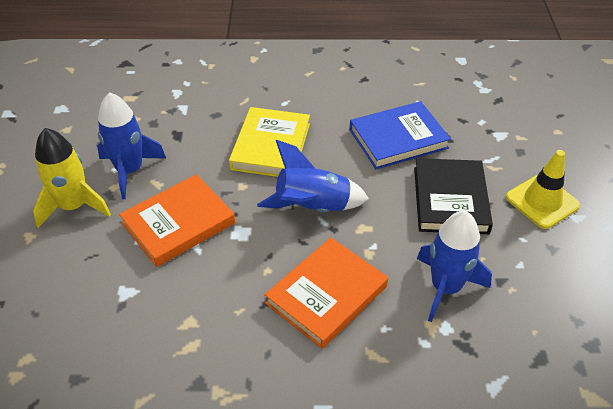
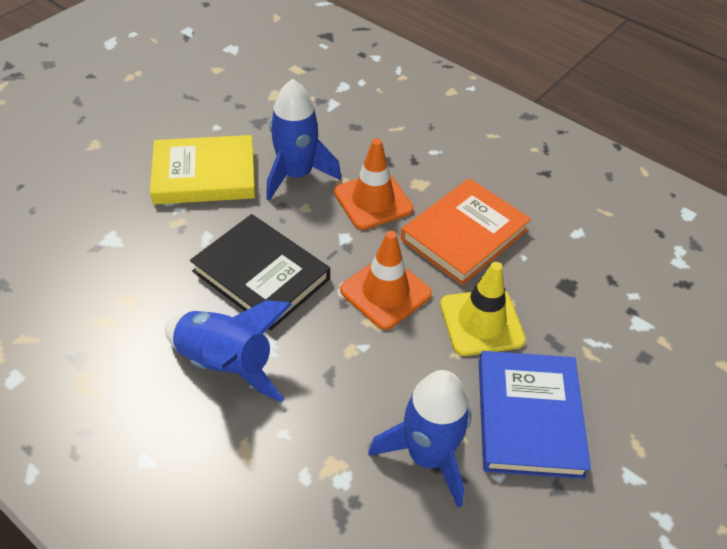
orange book: 2 -> 1
orange traffic cone: 0 -> 2
yellow rocket: 1 -> 0

